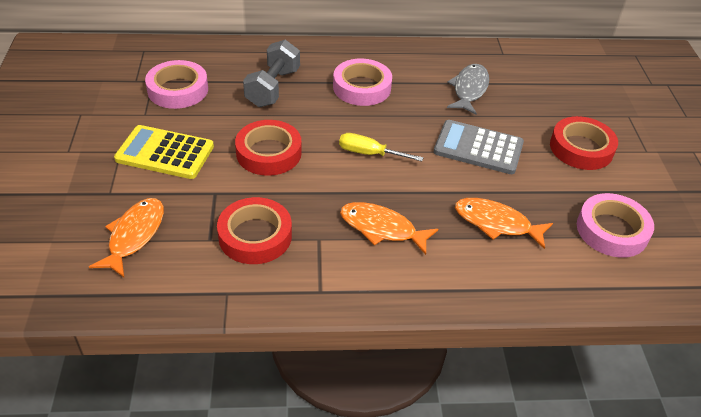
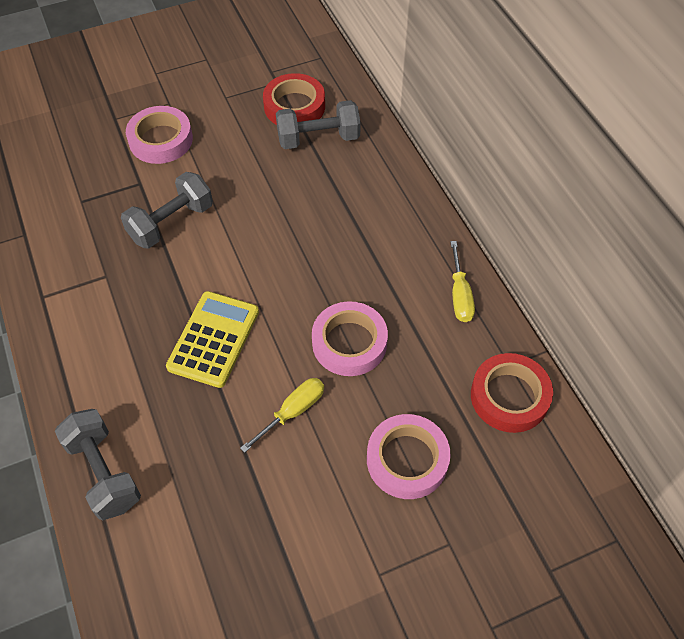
grey calculator: 1 -> 0
grey dumbbell: 1 -> 3
grey fish: 1 -> 0
orange fish: 3 -> 0
red tape: 3 -> 2
yellow screwdriver: 1 -> 2

